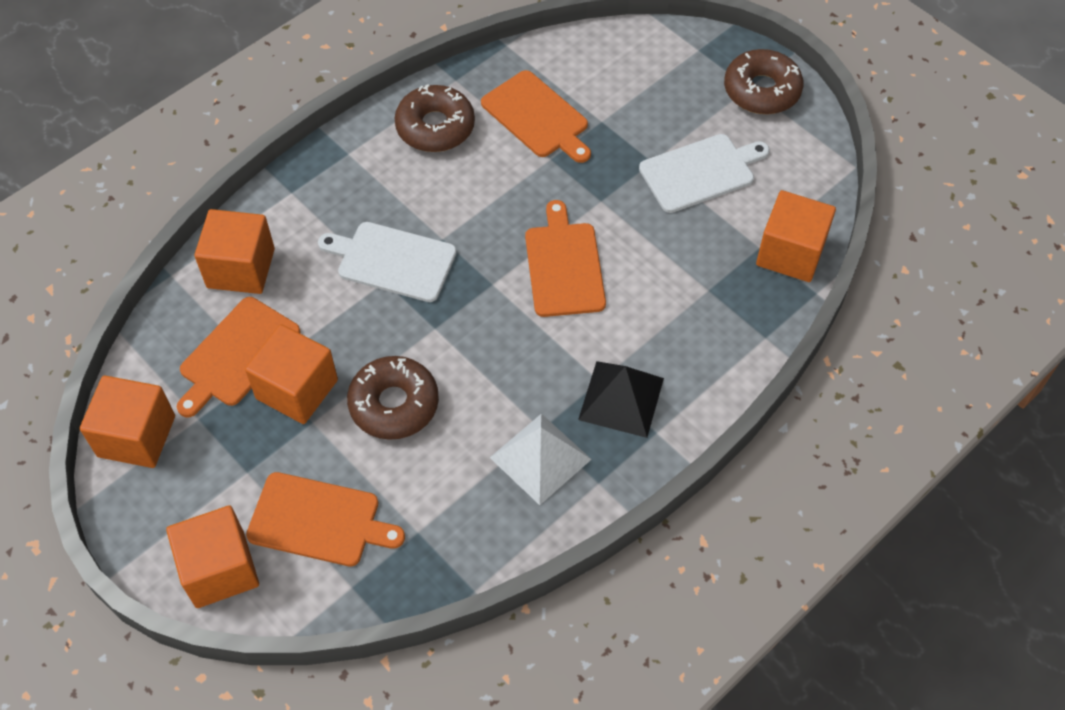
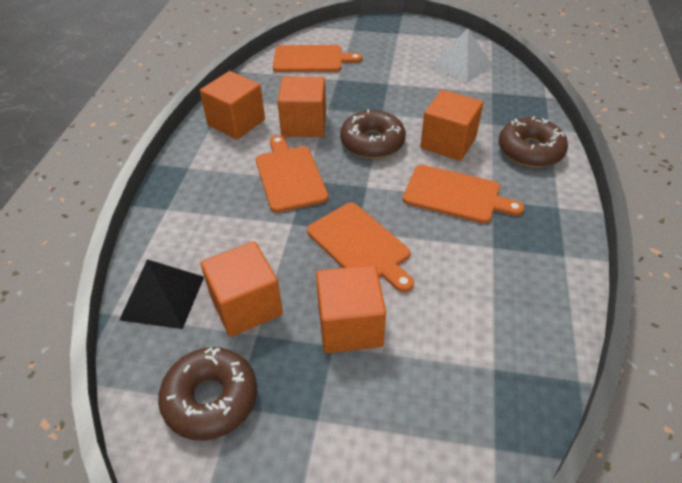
white cutting board: 2 -> 0

